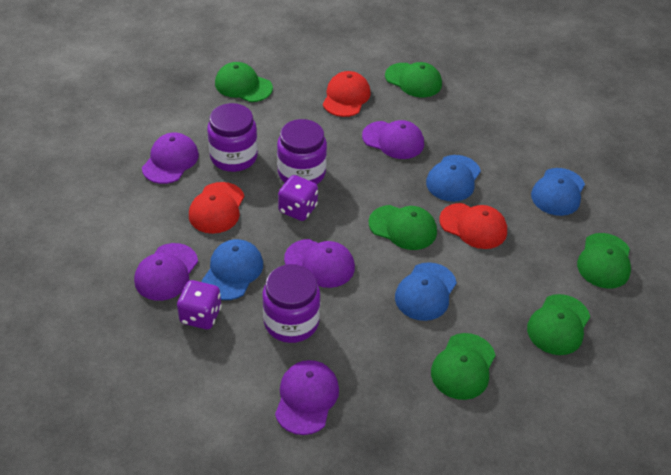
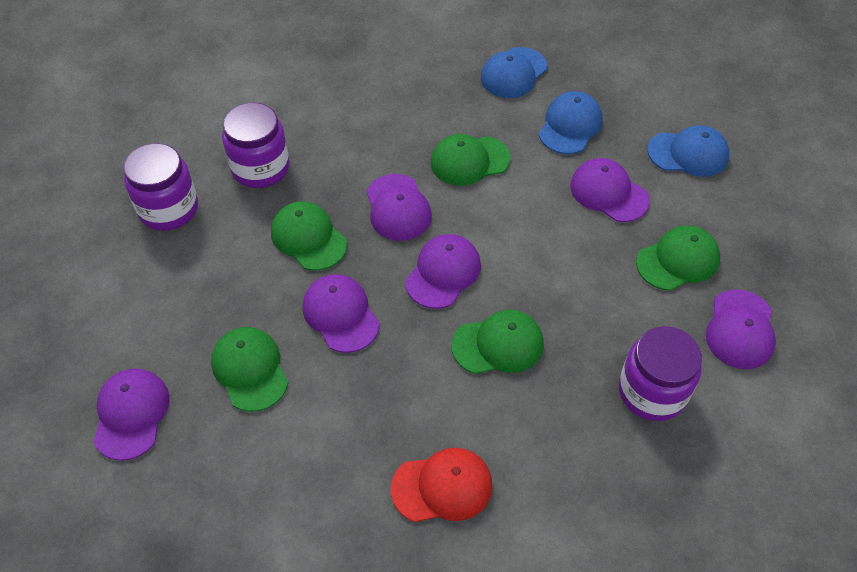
blue cap: 4 -> 3
green cap: 6 -> 5
purple cap: 5 -> 6
purple dice: 2 -> 0
red cap: 3 -> 1

